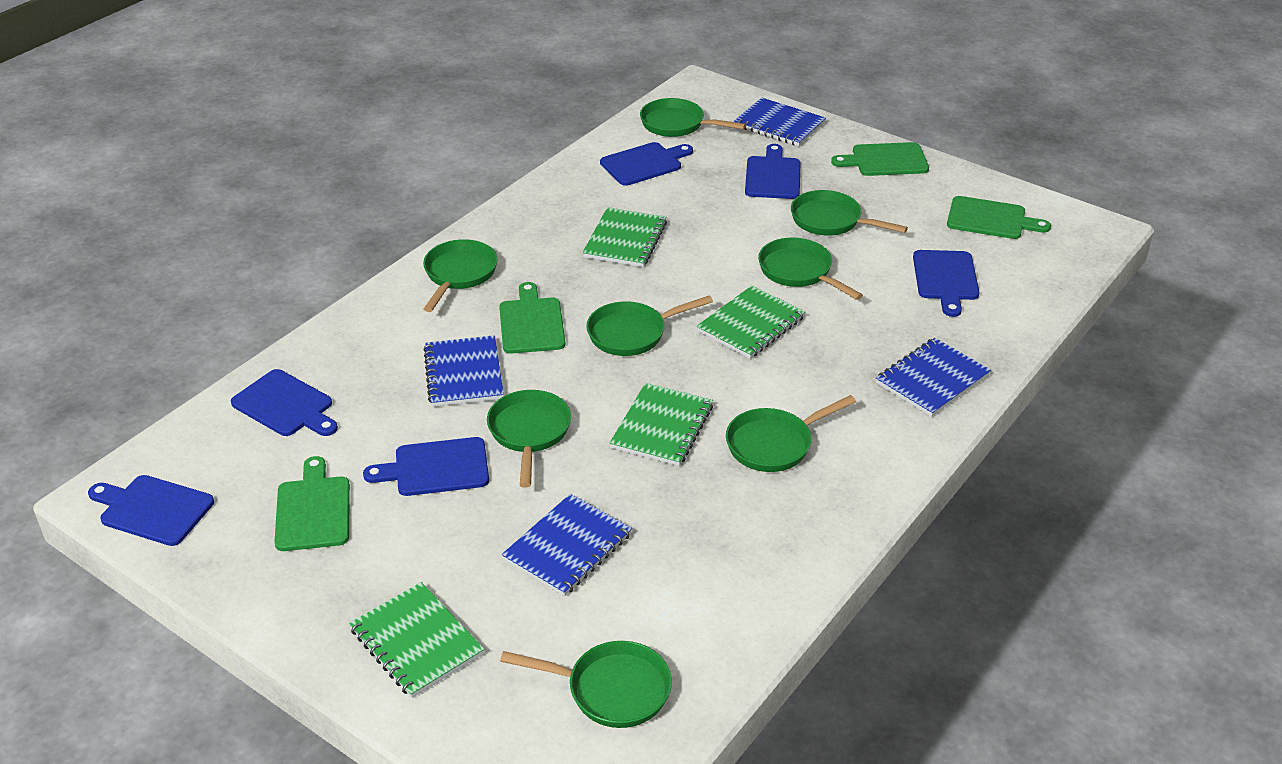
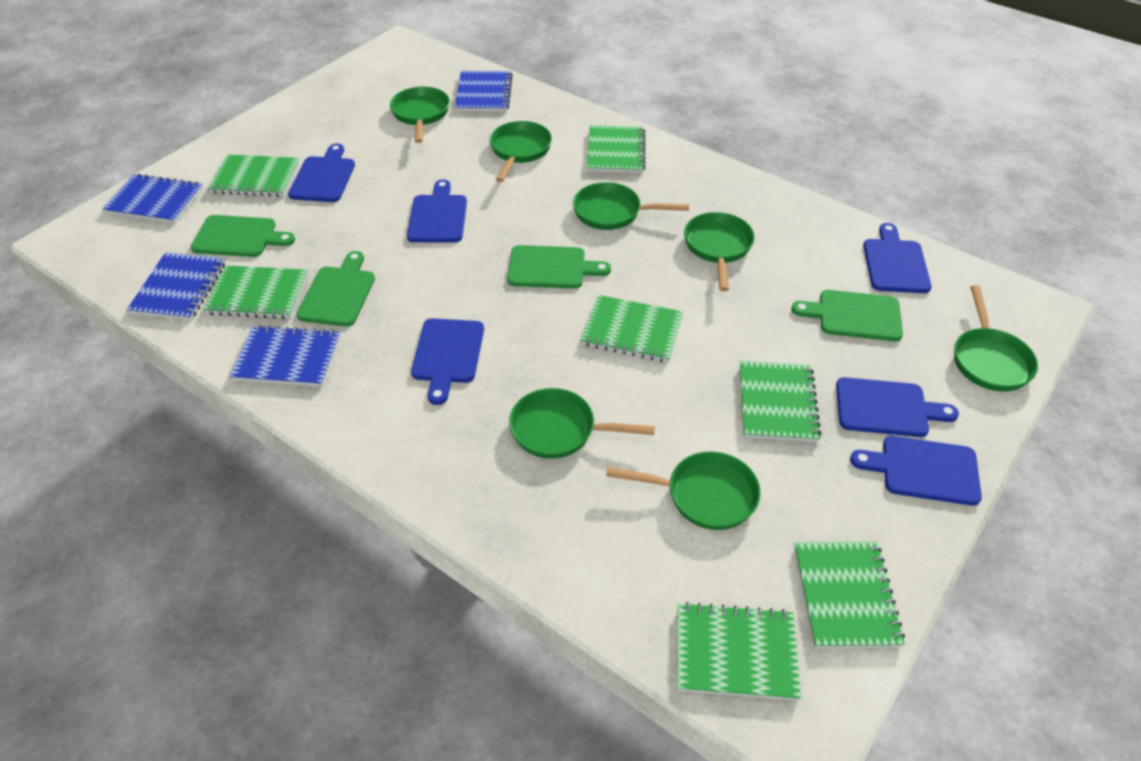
green notebook: 4 -> 7
green pan: 8 -> 7

